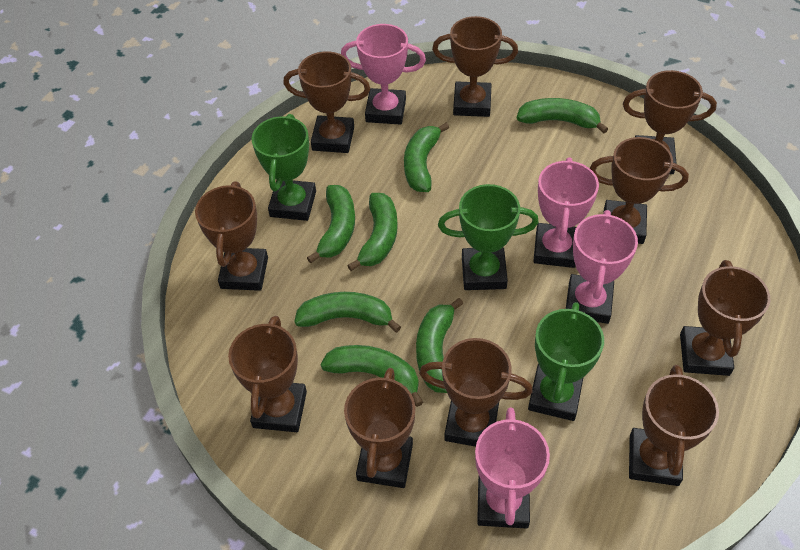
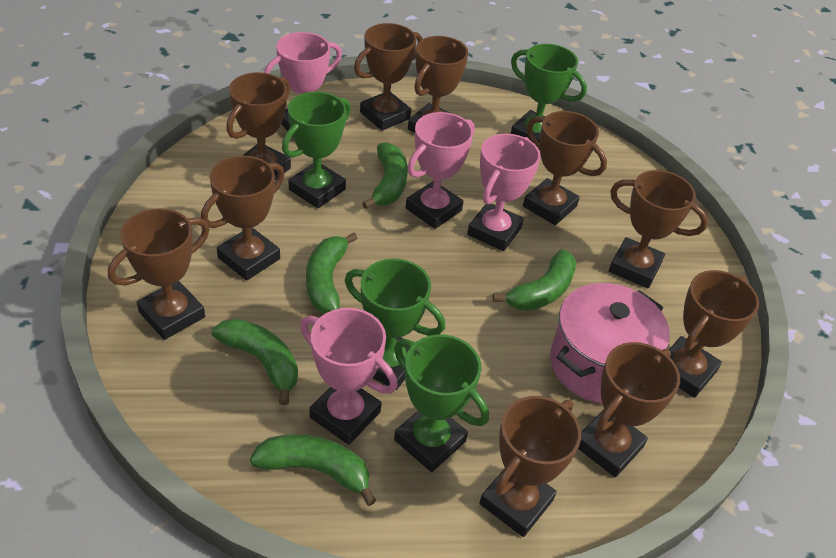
green banana: 7 -> 5
green trophy: 3 -> 4
pink pot: 0 -> 1

